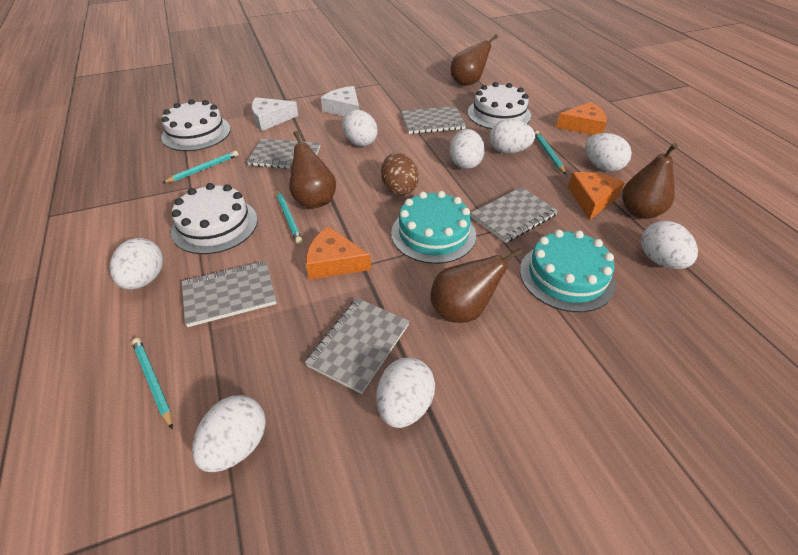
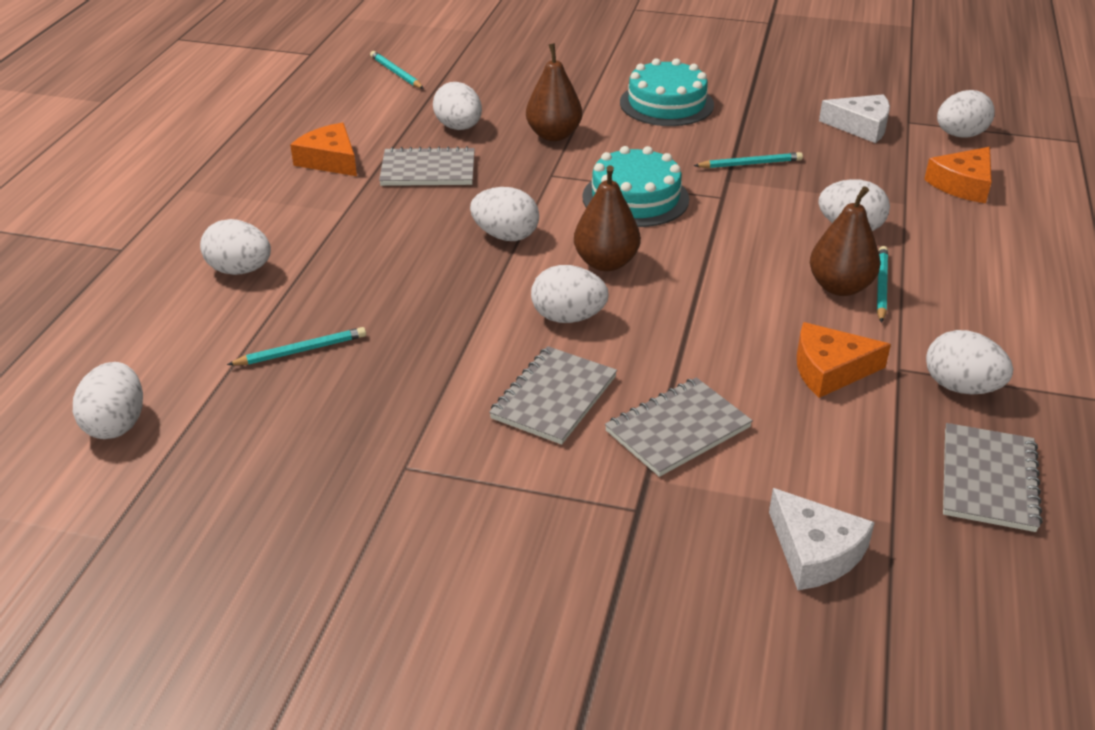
brown egg: 1 -> 0
brown pear: 4 -> 3
grey notebook: 5 -> 4
white cake: 3 -> 0

